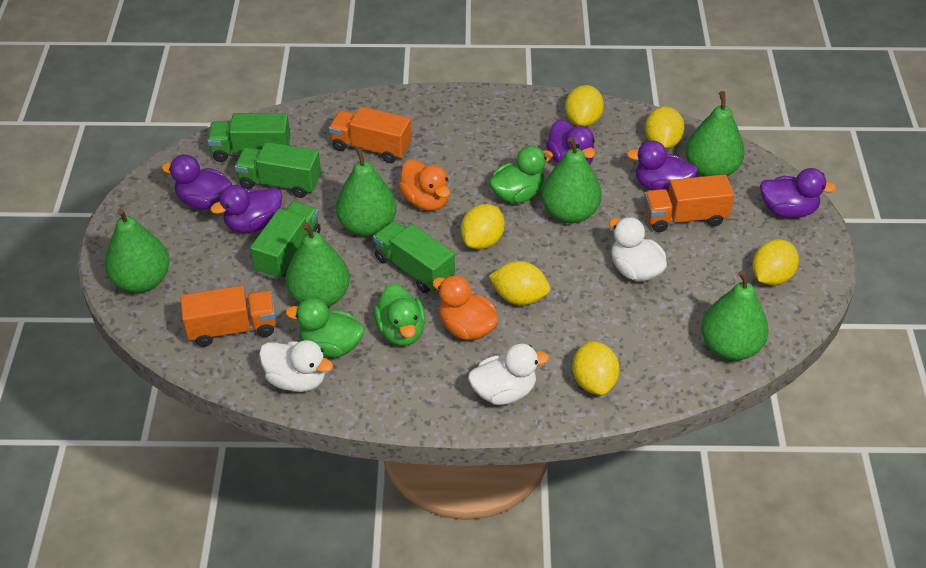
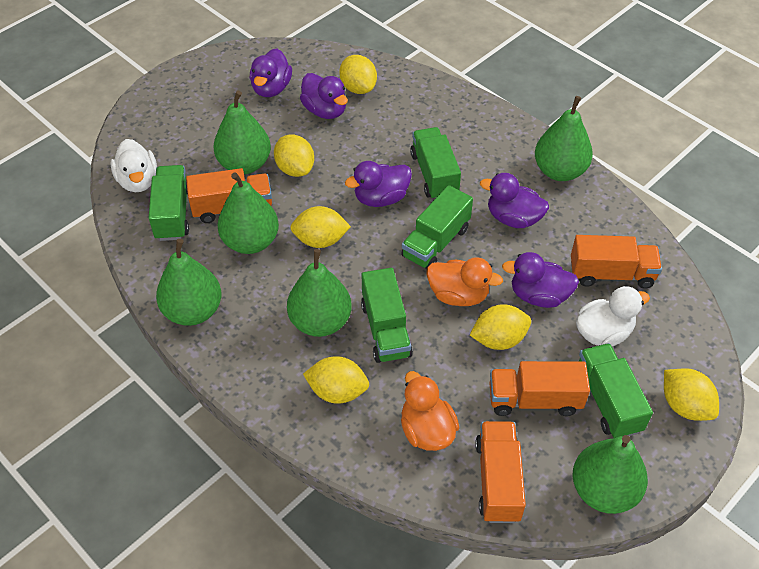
green duck: 3 -> 0
green truck: 4 -> 5
orange truck: 3 -> 4
white duck: 3 -> 2

